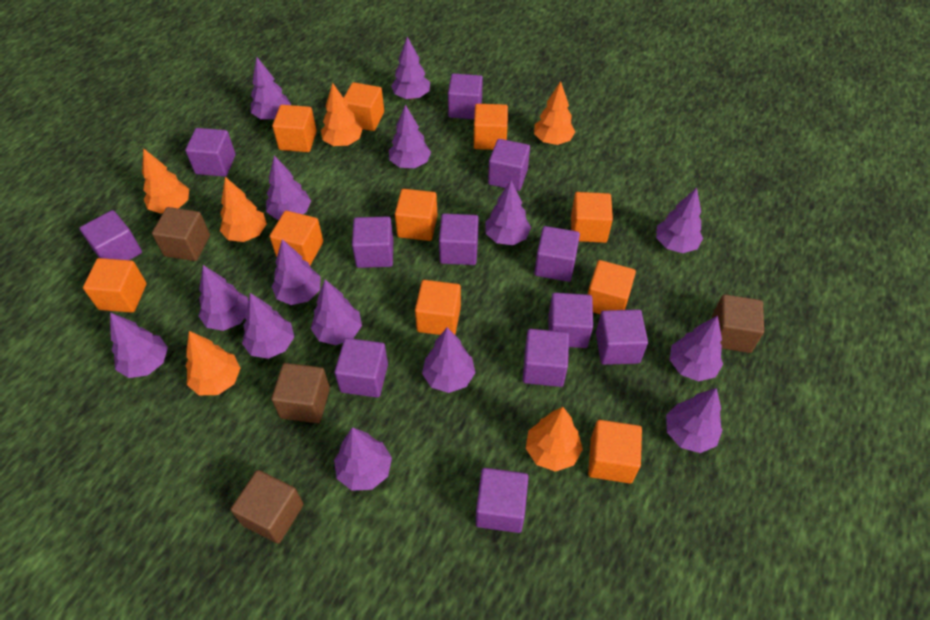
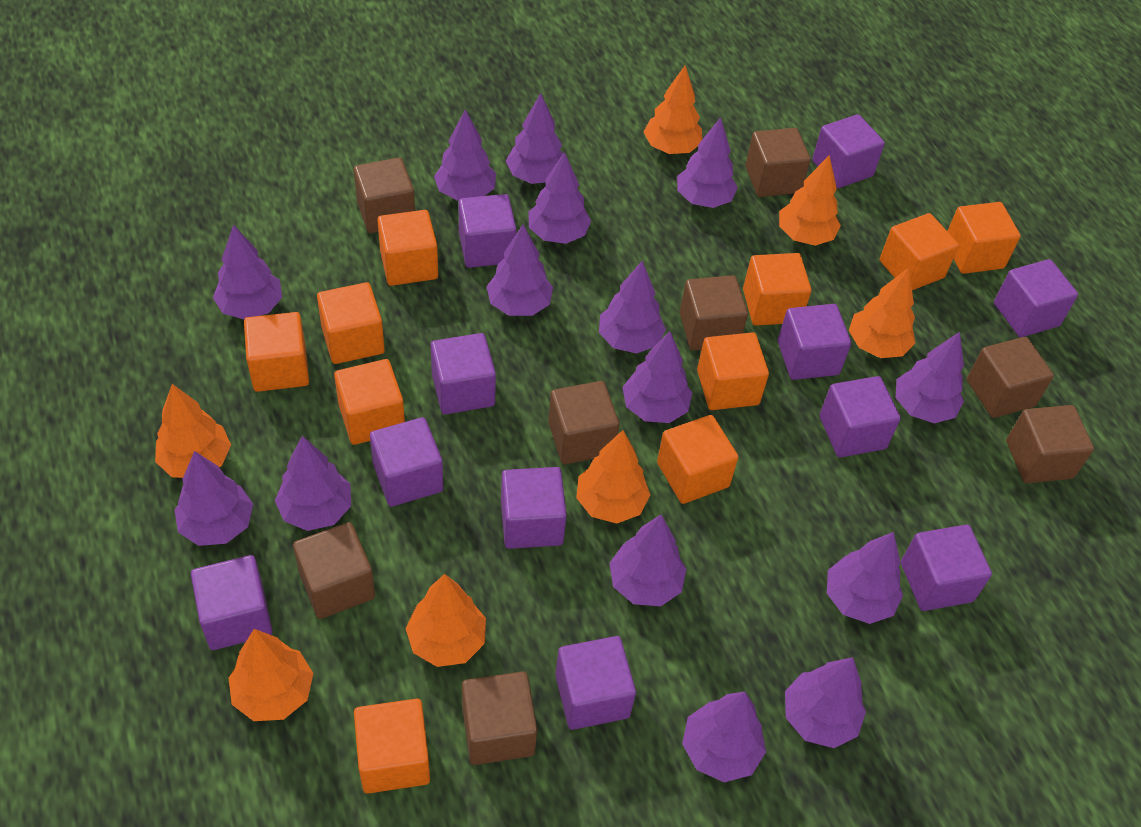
brown cube: 4 -> 8
orange tree: 6 -> 7
purple cube: 12 -> 11

